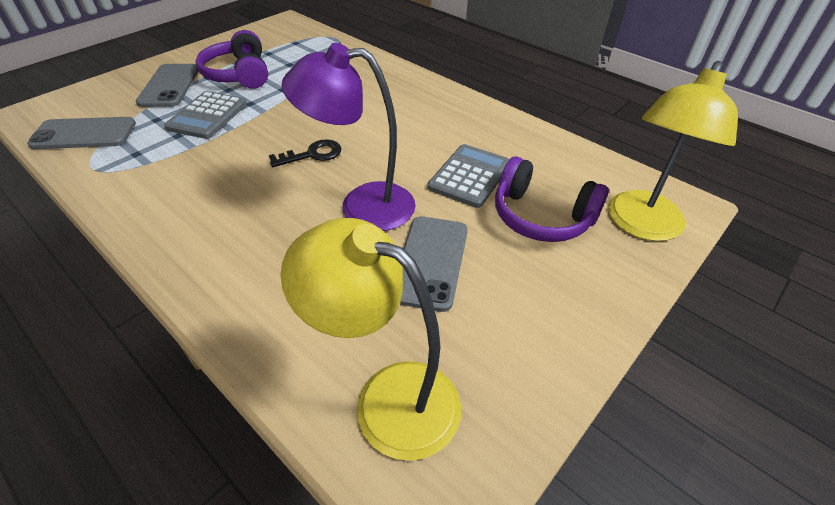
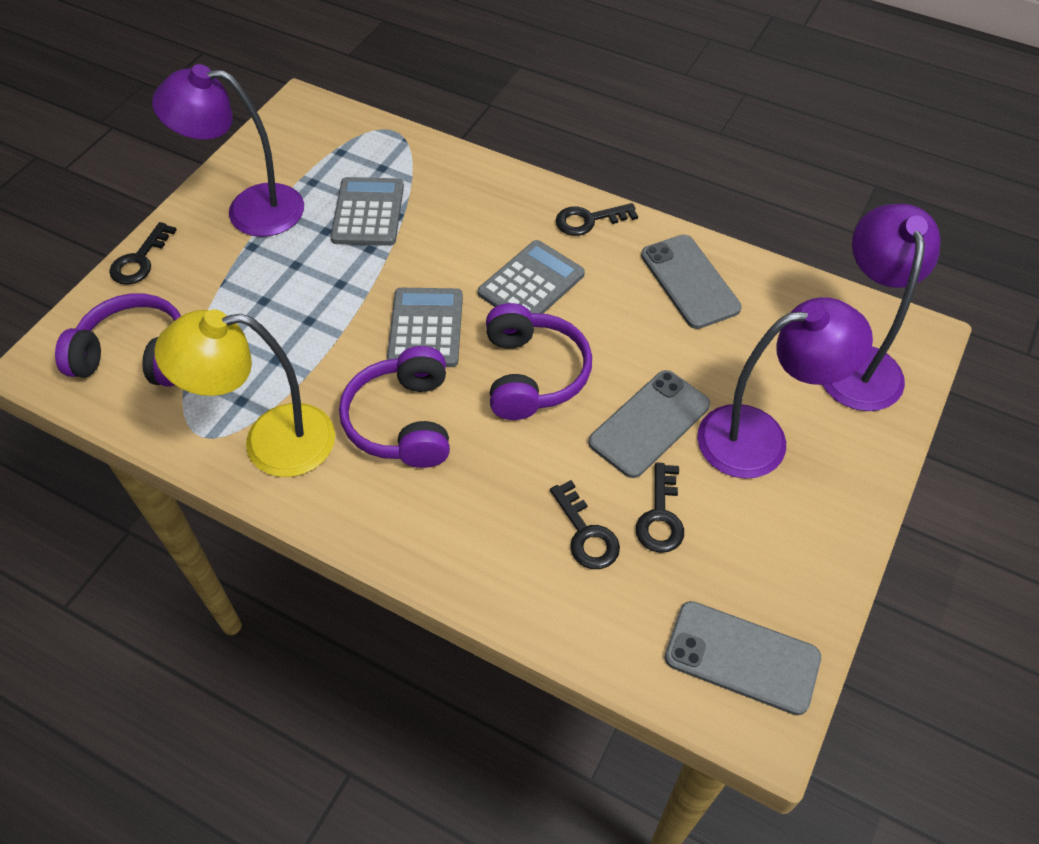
black key: 1 -> 4
grey calculator: 2 -> 3
purple headphones: 2 -> 3
purple lamp: 1 -> 3
yellow lamp: 2 -> 1

